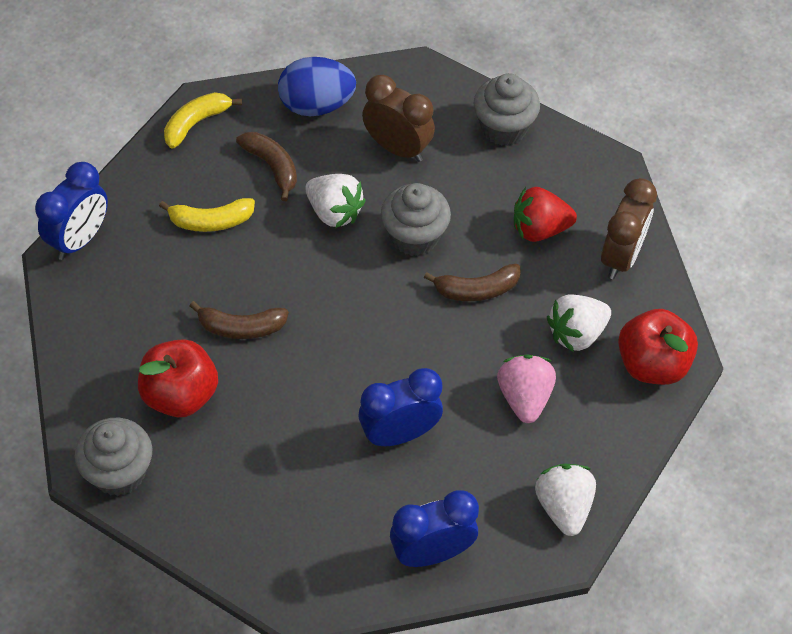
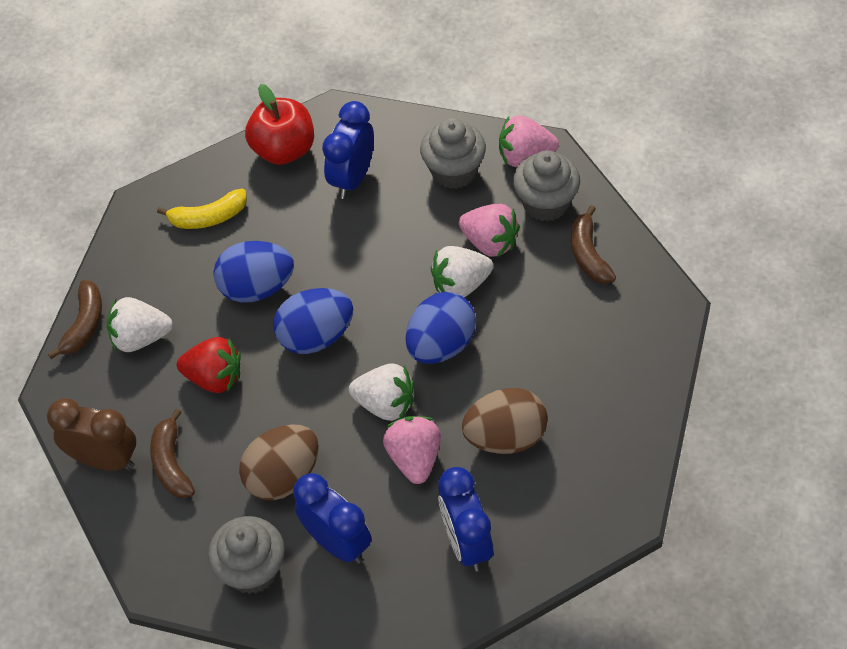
blue egg: 1 -> 3
brown clock: 2 -> 1
brown egg: 0 -> 2
pink strawberry: 1 -> 3
red apple: 2 -> 1
yellow banana: 2 -> 1

